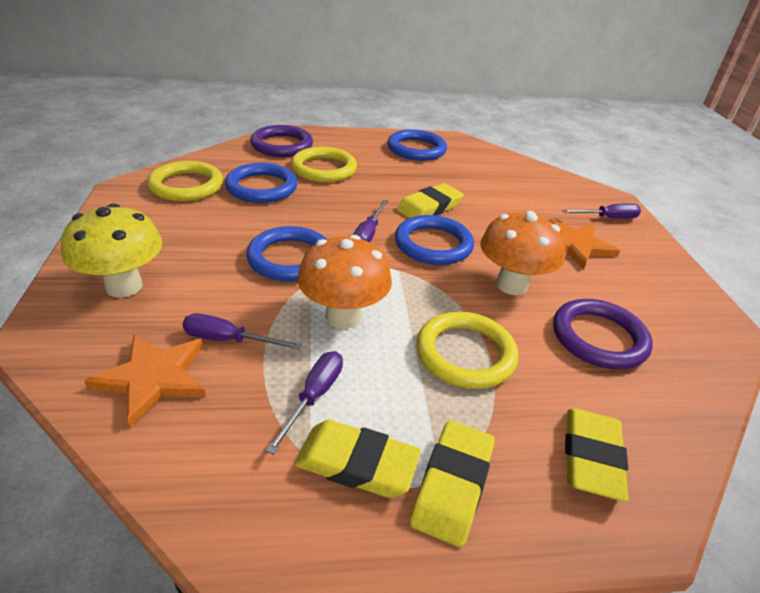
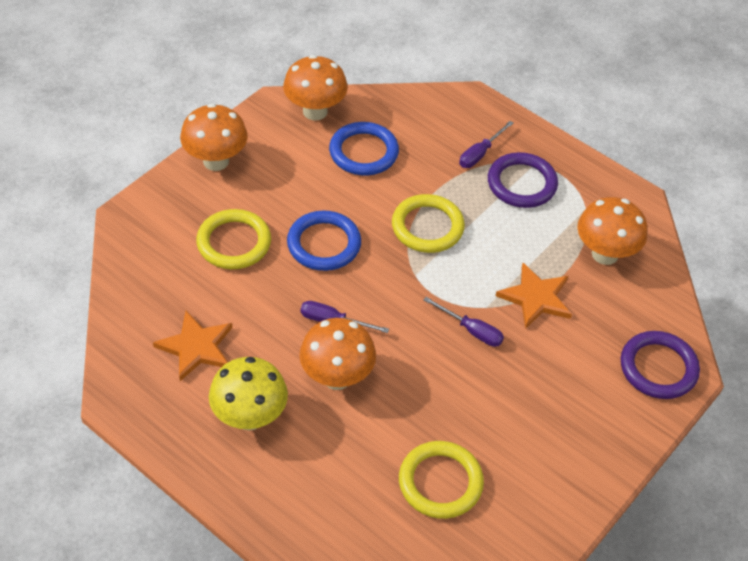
blue ring: 4 -> 2
orange mushroom: 2 -> 4
purple screwdriver: 4 -> 3
yellow eraser: 4 -> 0

